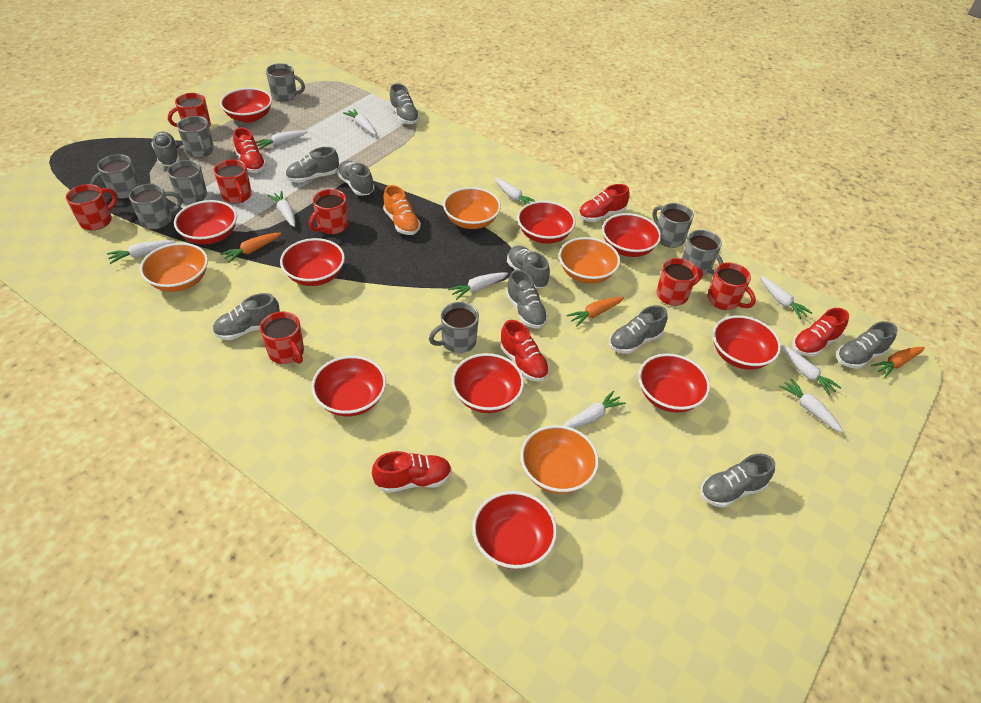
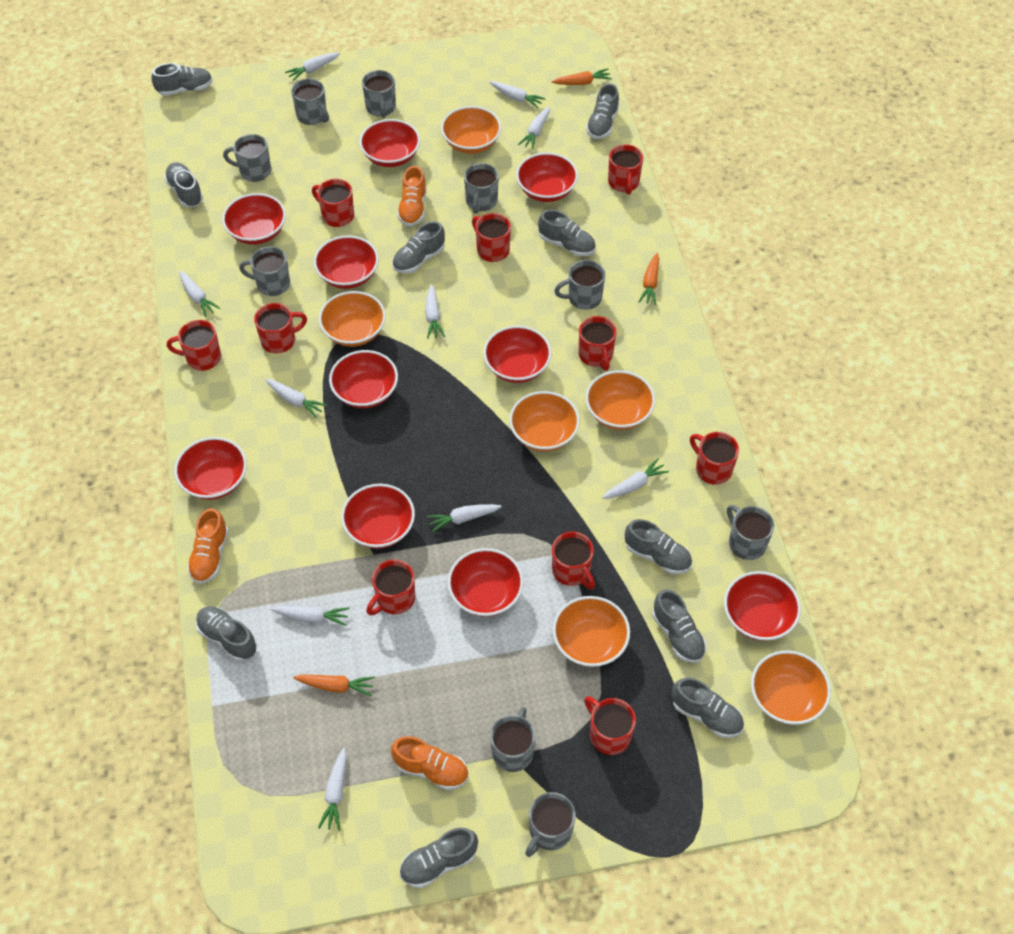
grey mug: 8 -> 9
orange bowl: 4 -> 6
orange shoe: 1 -> 3
red mug: 7 -> 10
red shoe: 5 -> 0

